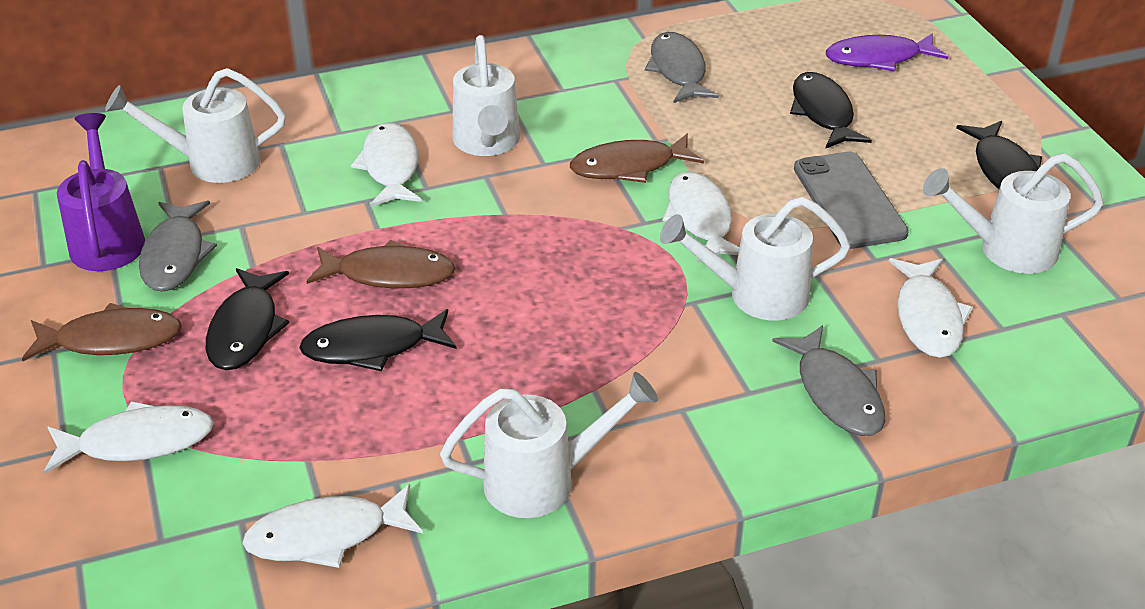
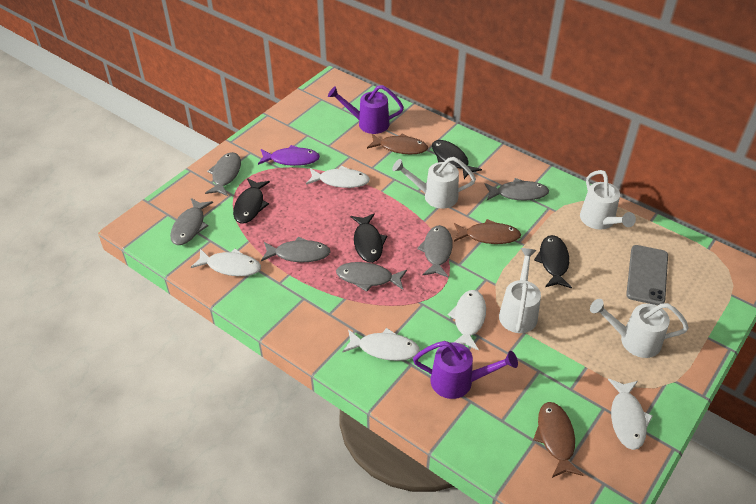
grey fish: 3 -> 6
purple watering can: 1 -> 2
white watering can: 5 -> 4

